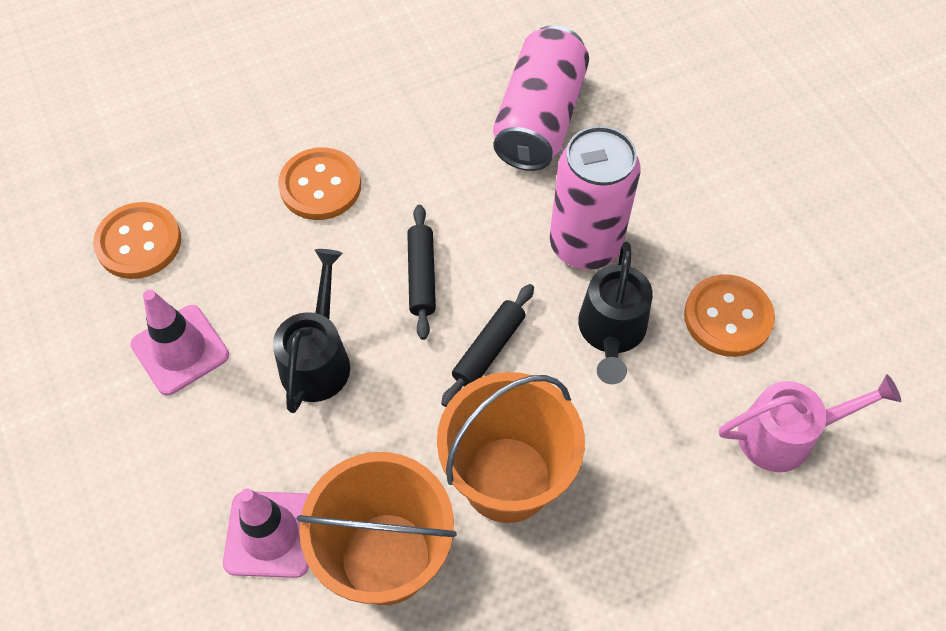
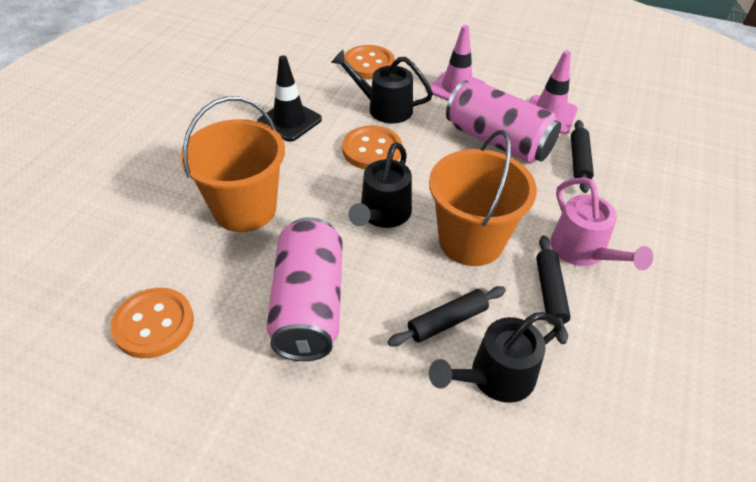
black rolling pin: 2 -> 3
black traffic cone: 0 -> 1
black watering can: 2 -> 3

